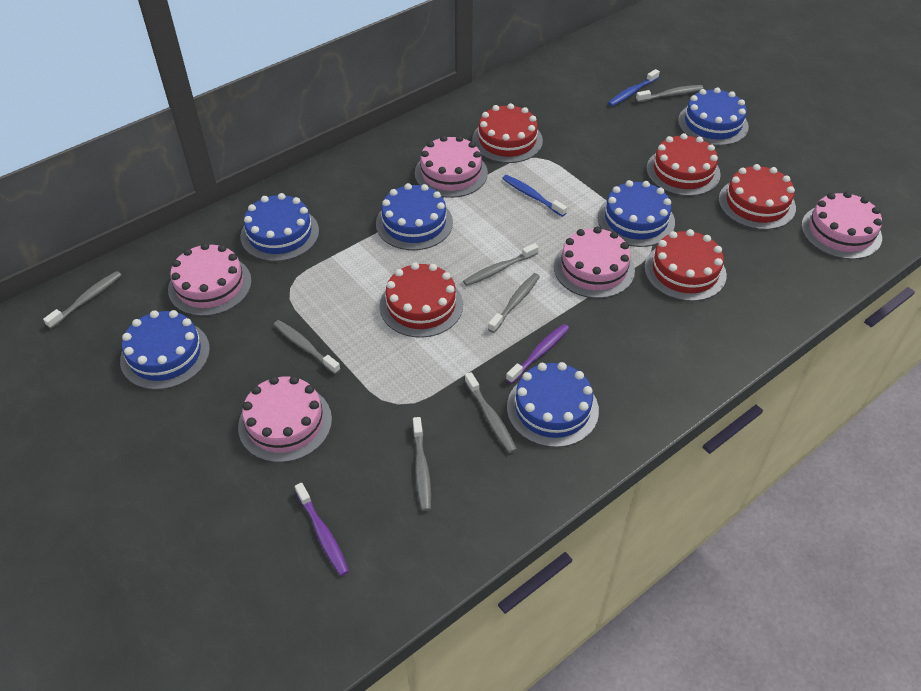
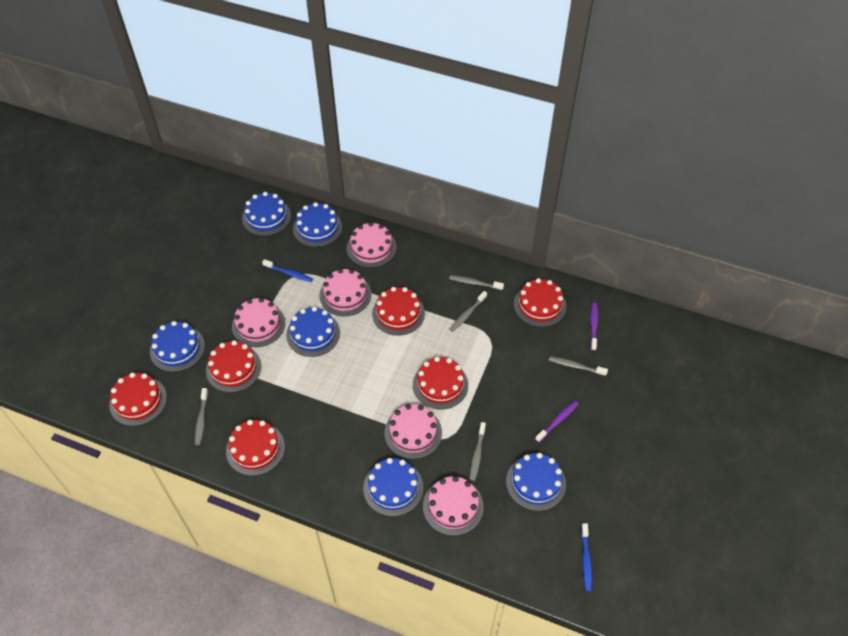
grey toothbrush: 7 -> 5
red cake: 5 -> 6

